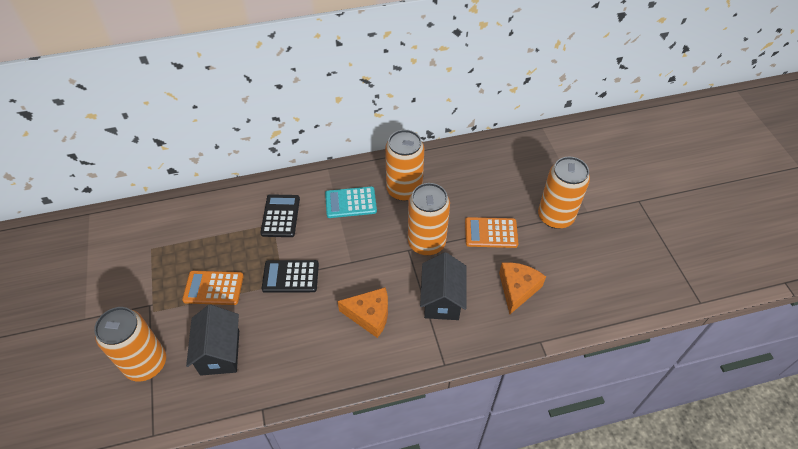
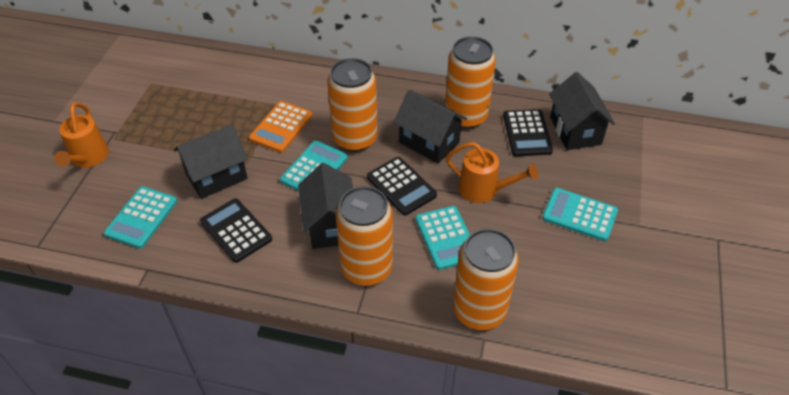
black calculator: 2 -> 3
black house: 2 -> 4
orange calculator: 2 -> 1
orange cheese: 2 -> 0
orange watering can: 0 -> 2
turquoise calculator: 1 -> 4

